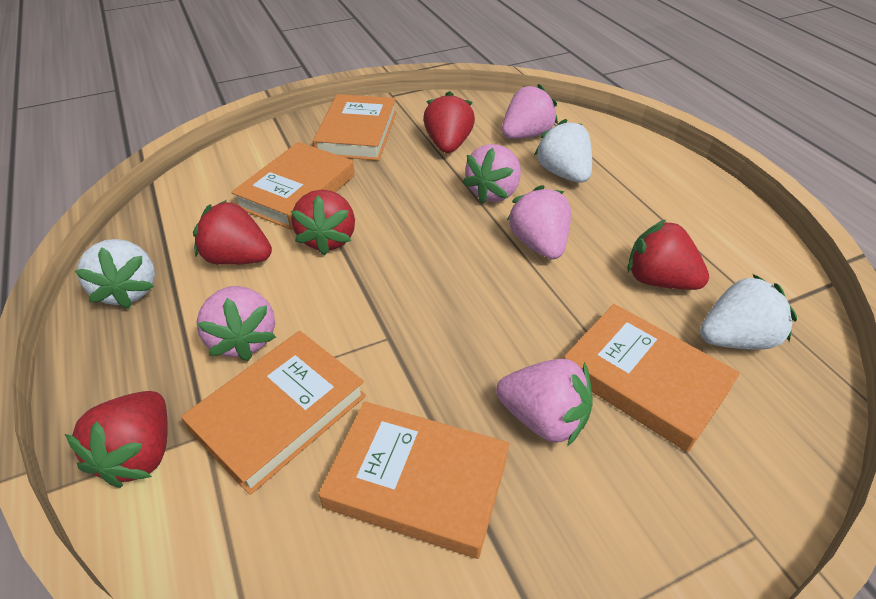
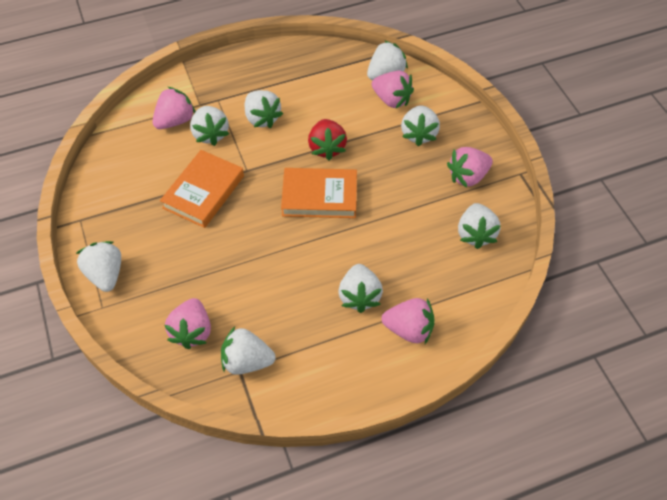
orange book: 5 -> 2
red strawberry: 5 -> 1
white strawberry: 3 -> 8

